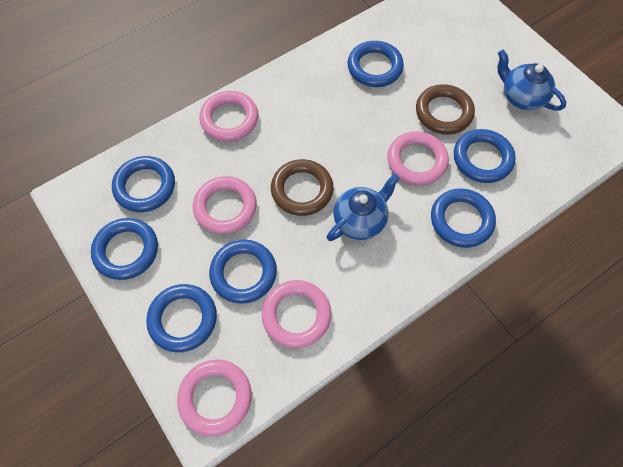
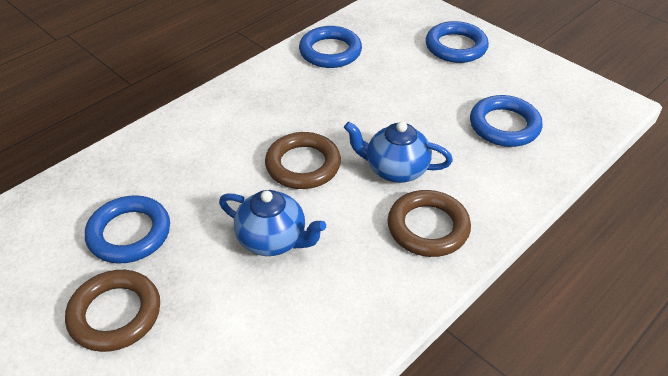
blue ring: 7 -> 4
brown ring: 2 -> 3
pink ring: 5 -> 0

